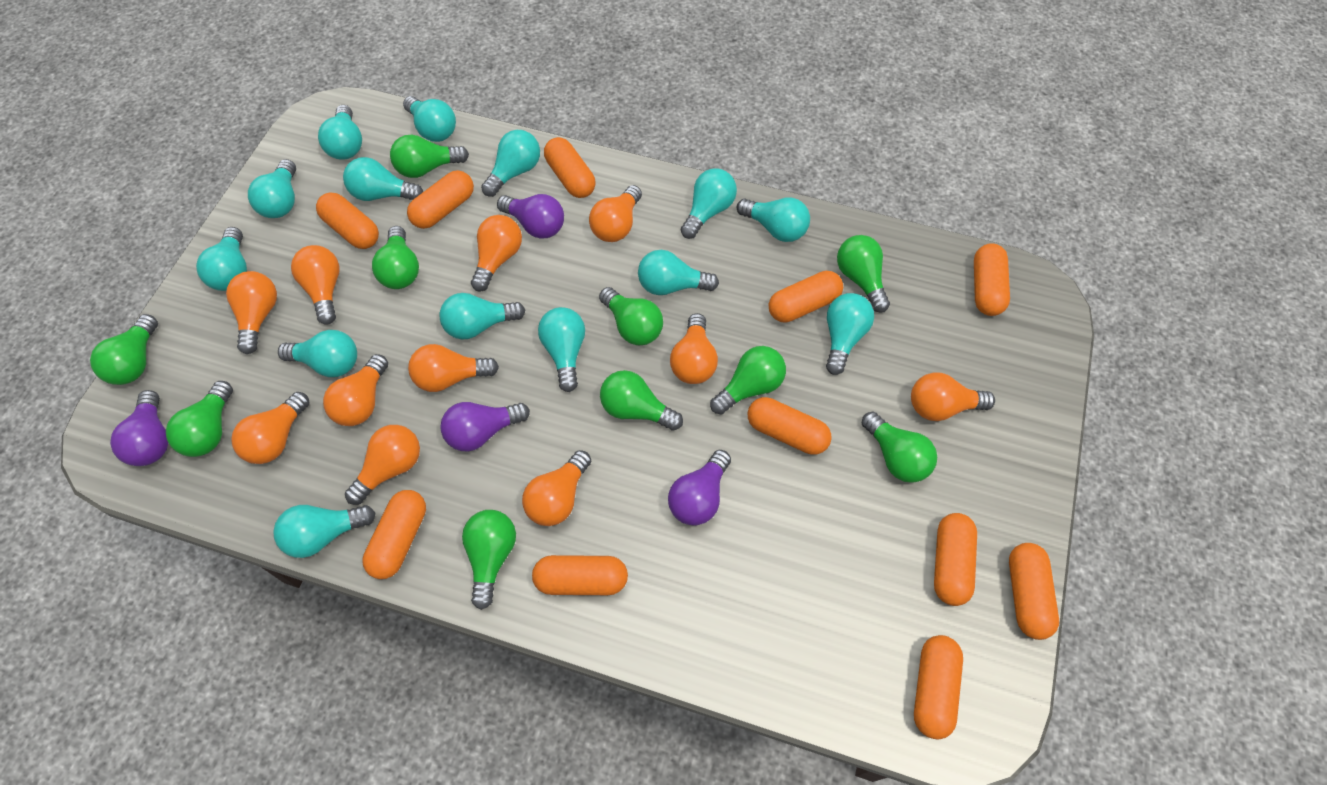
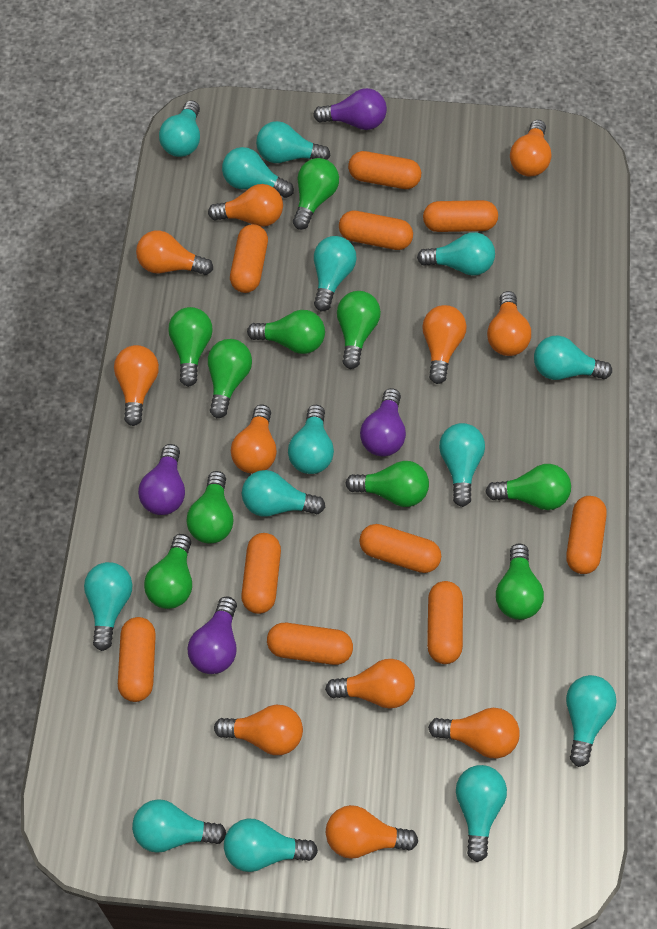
orange capsule: 11 -> 10

